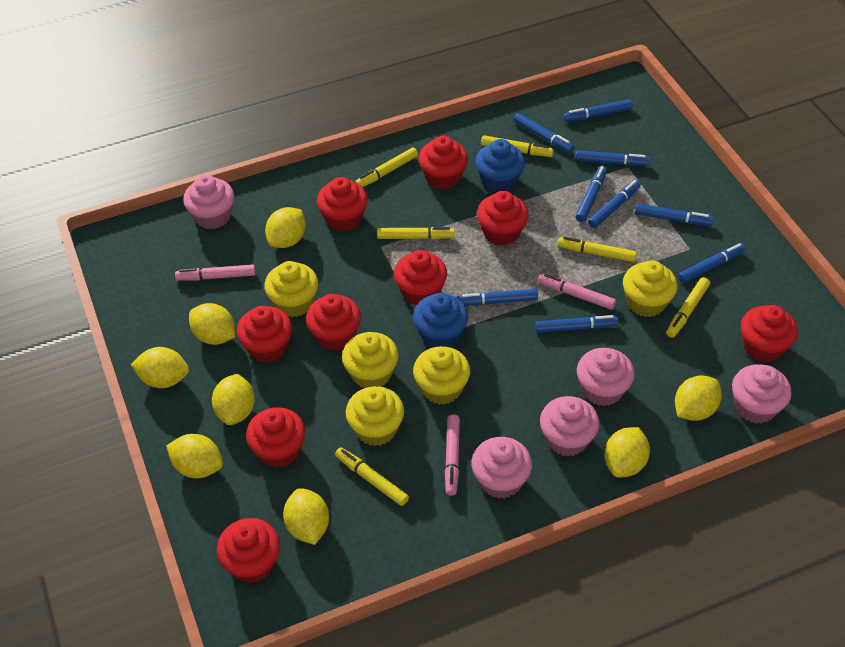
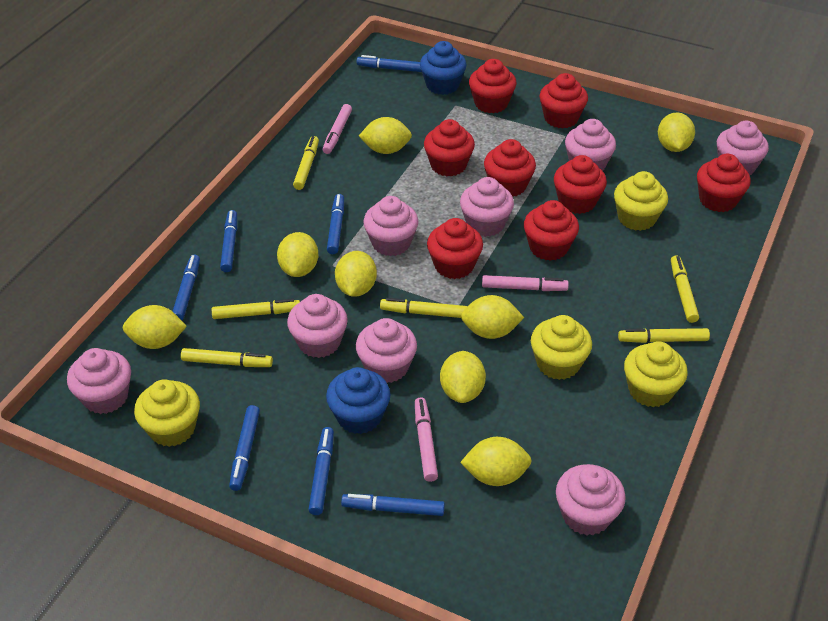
blue marker: 9 -> 7
pink cupcake: 5 -> 8
red cupcake: 9 -> 8
yellow cupcake: 5 -> 4

